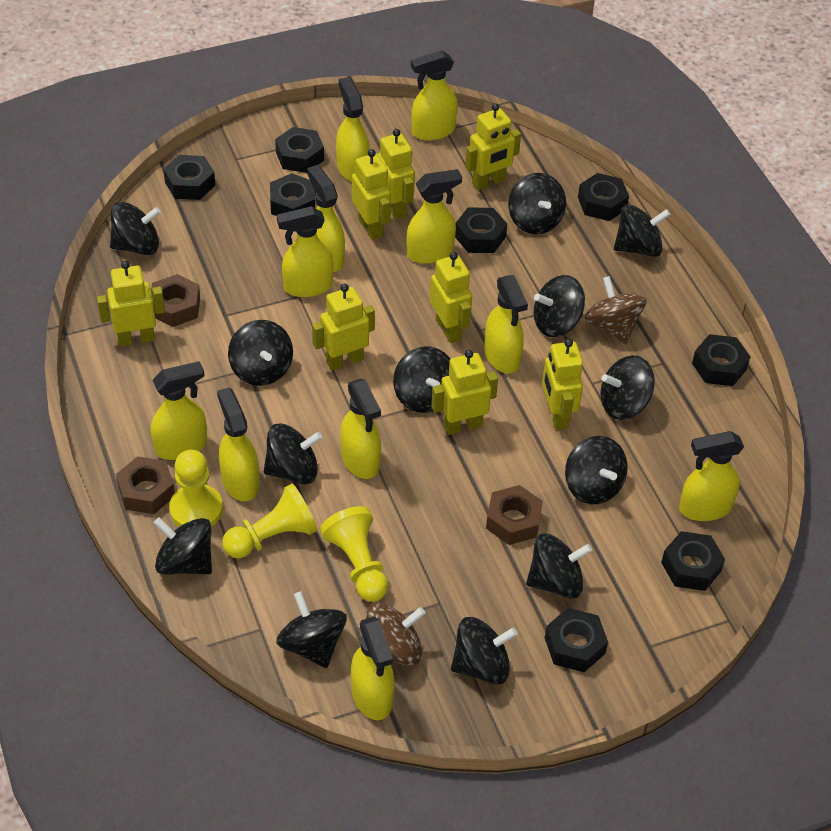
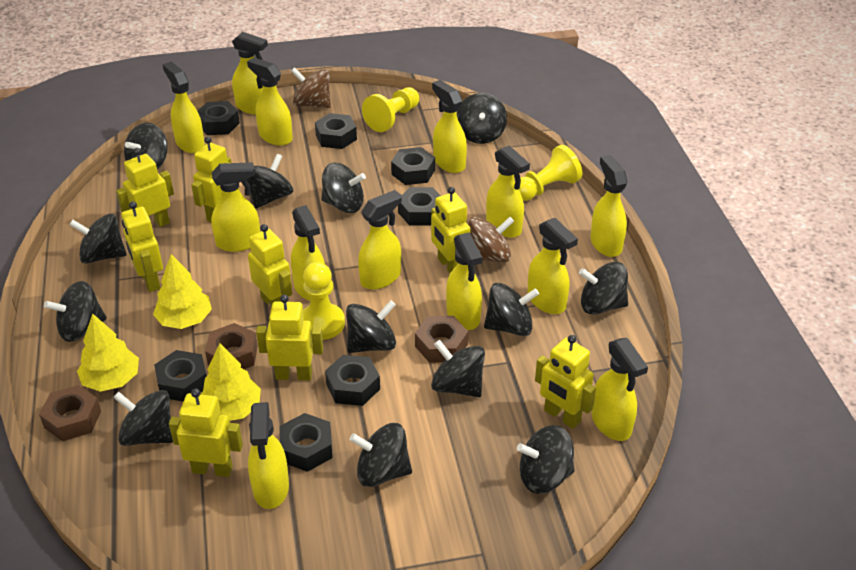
black nut: 8 -> 7
yellow spray bottle: 11 -> 13
yellow tree: 0 -> 3

